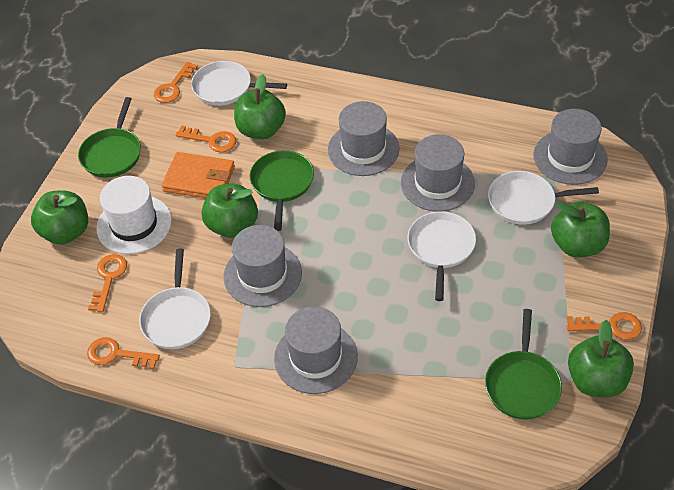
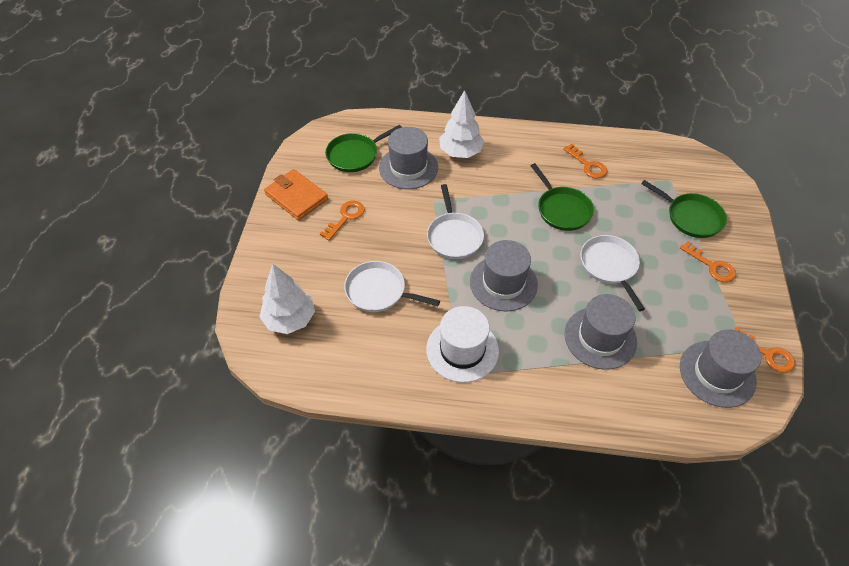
green apple: 5 -> 0
grey hat: 5 -> 4
orange key: 5 -> 4
white pan: 4 -> 3
white tree: 0 -> 2

